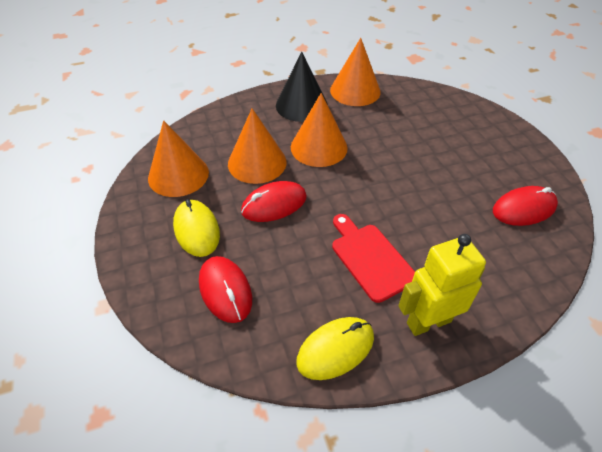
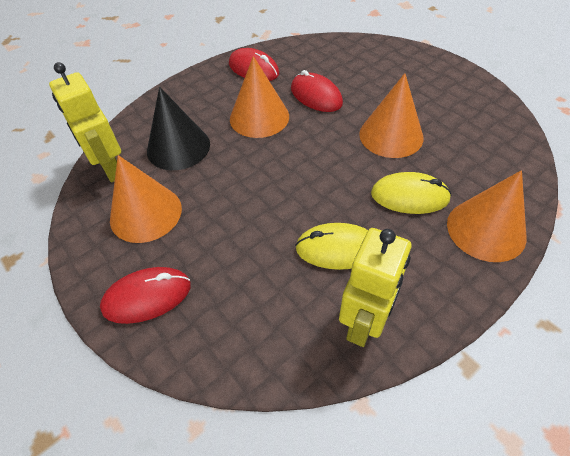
red cutting board: 1 -> 0
yellow robot: 1 -> 2

